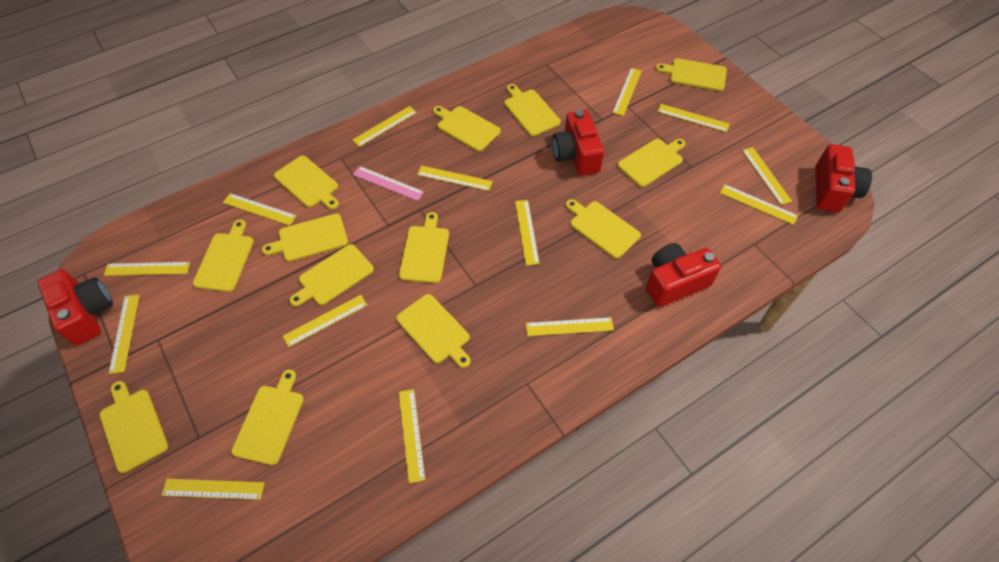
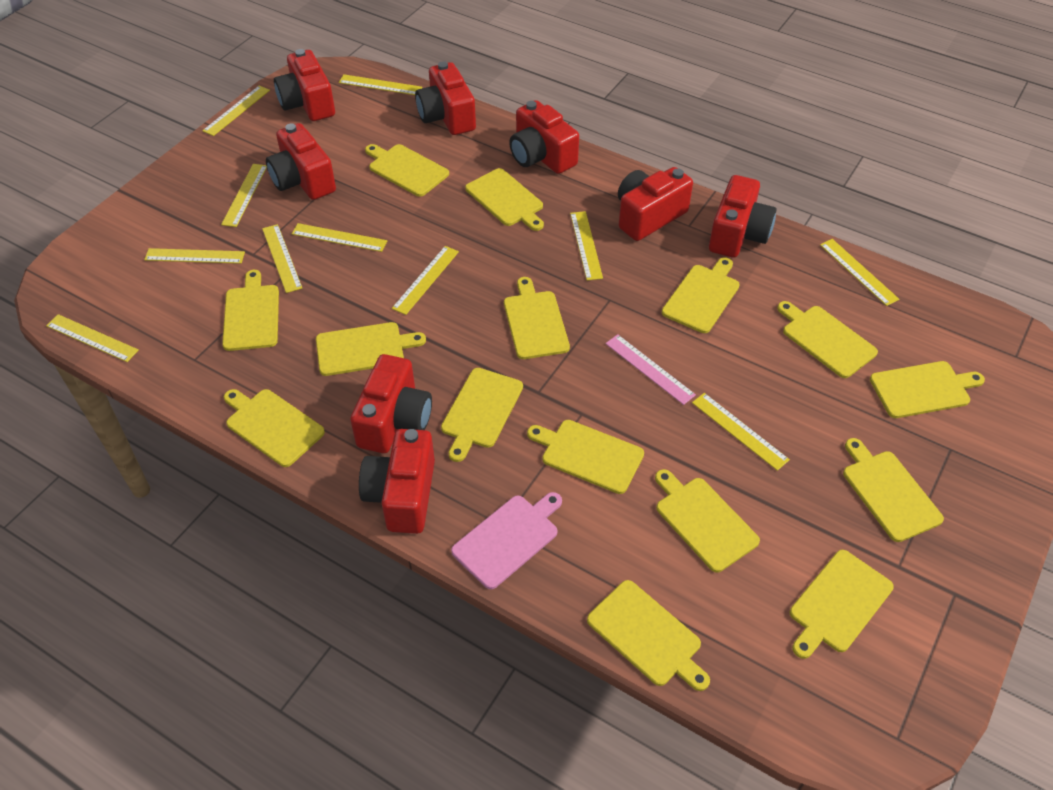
pink cutting board: 0 -> 1
red camera: 4 -> 8
yellow cutting board: 13 -> 15
yellow ruler: 14 -> 11

